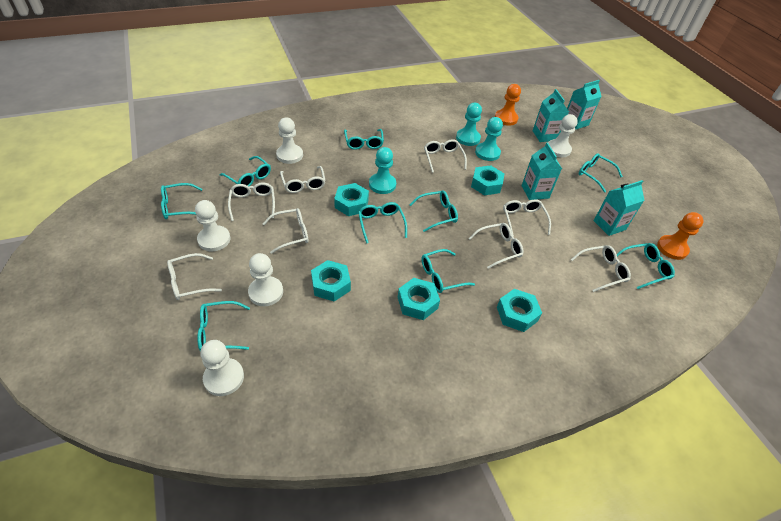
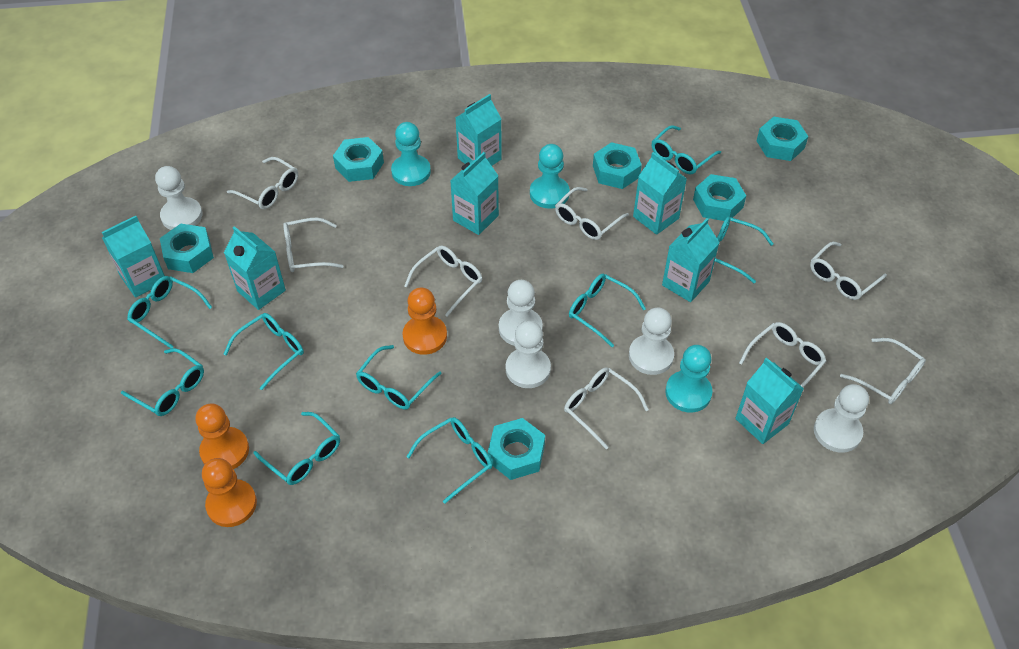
orange pawn: 2 -> 3
turquoise carton: 4 -> 7
turquoise nut: 5 -> 6

